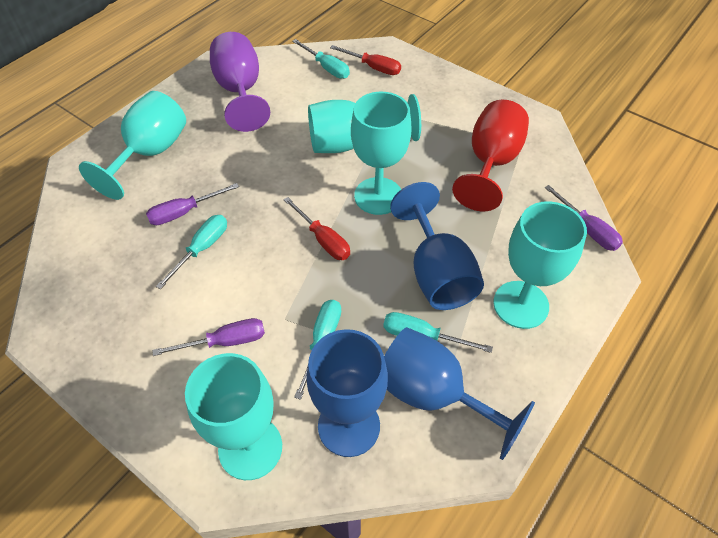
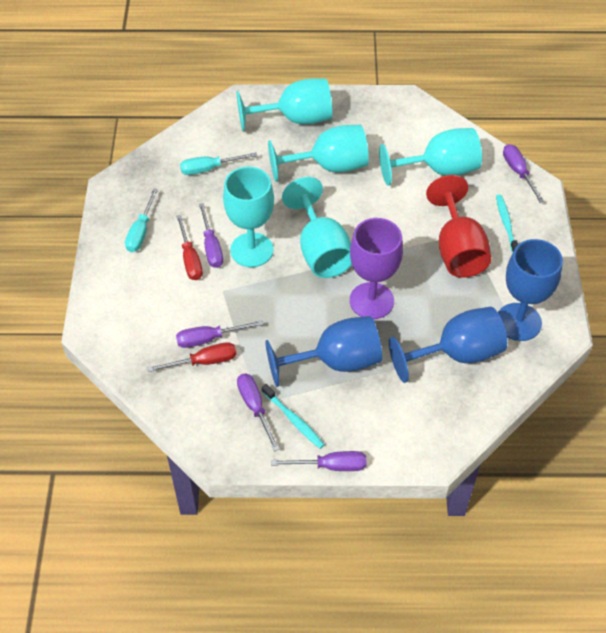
purple screwdriver: 3 -> 5
turquoise screwdriver: 4 -> 2
turquoise toothbrush: 0 -> 2

